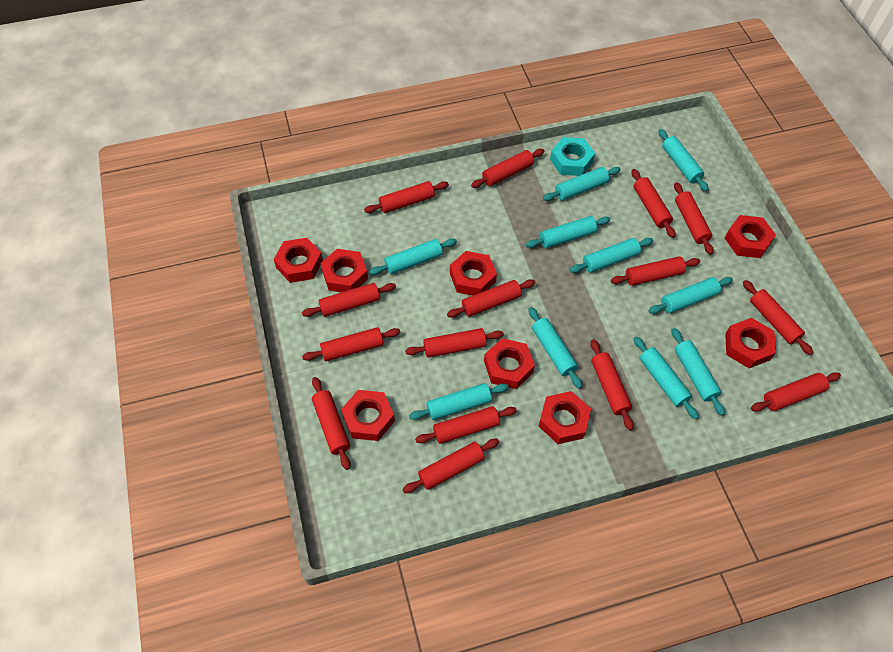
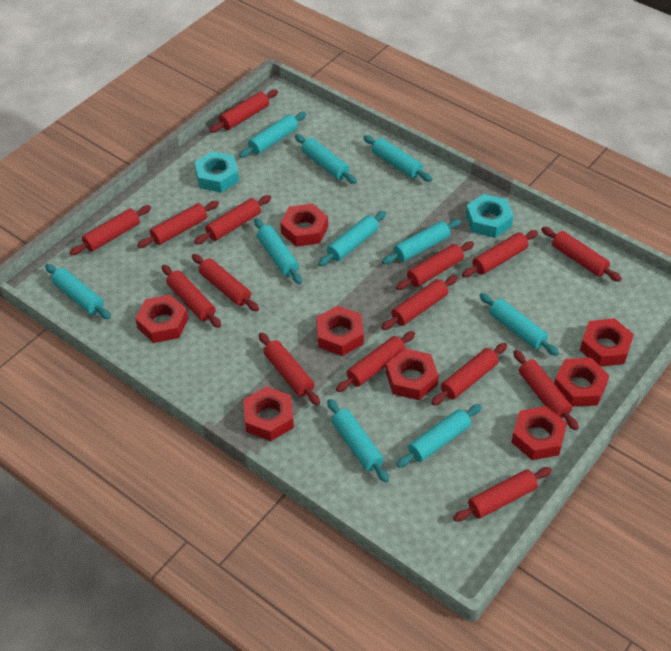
turquoise nut: 1 -> 2

